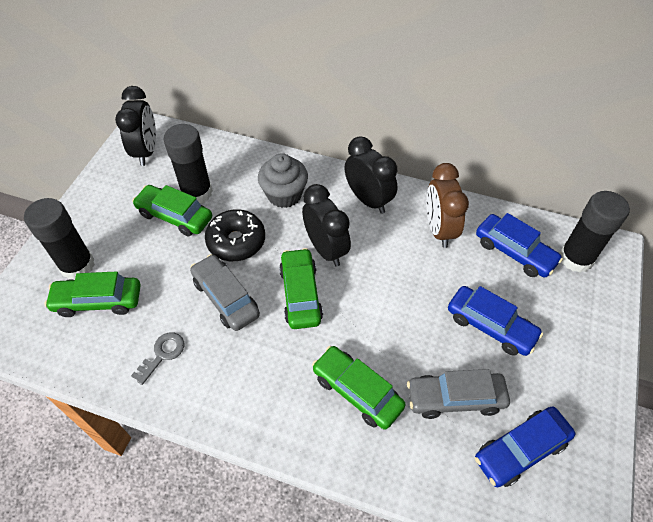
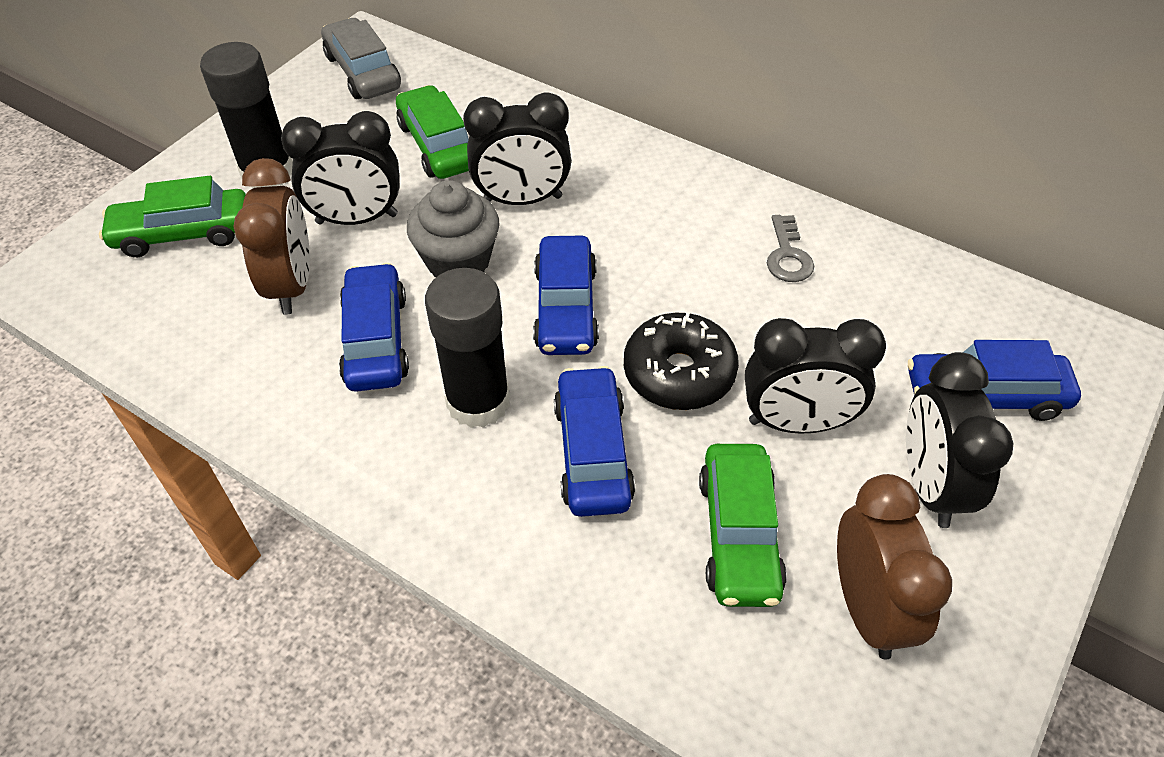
black clock: 3 -> 4
black glue stick: 3 -> 2
blue car: 3 -> 4
brown clock: 1 -> 2
green car: 4 -> 3
grey car: 2 -> 1

